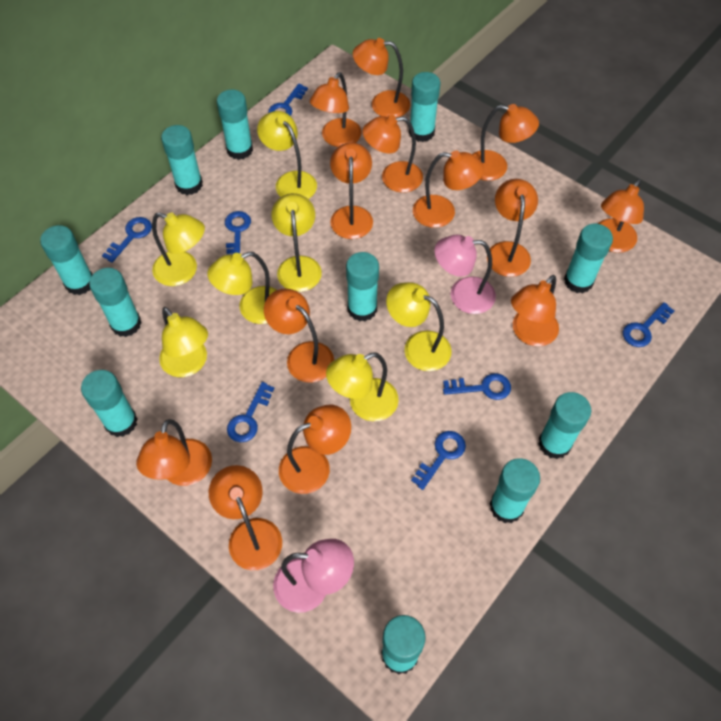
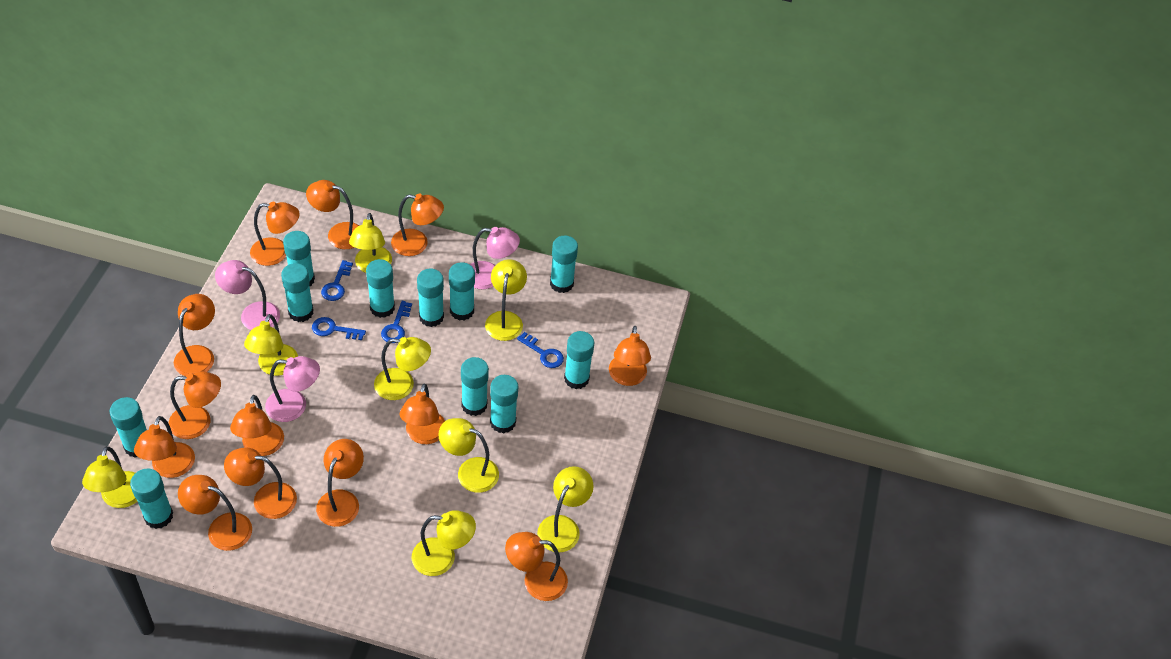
blue key: 7 -> 4
pink lamp: 2 -> 3
yellow lamp: 7 -> 8

